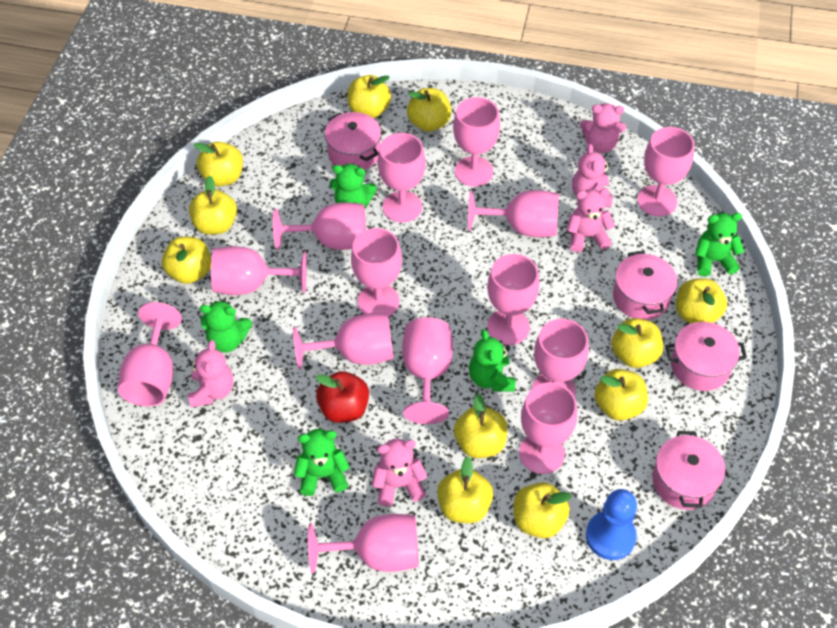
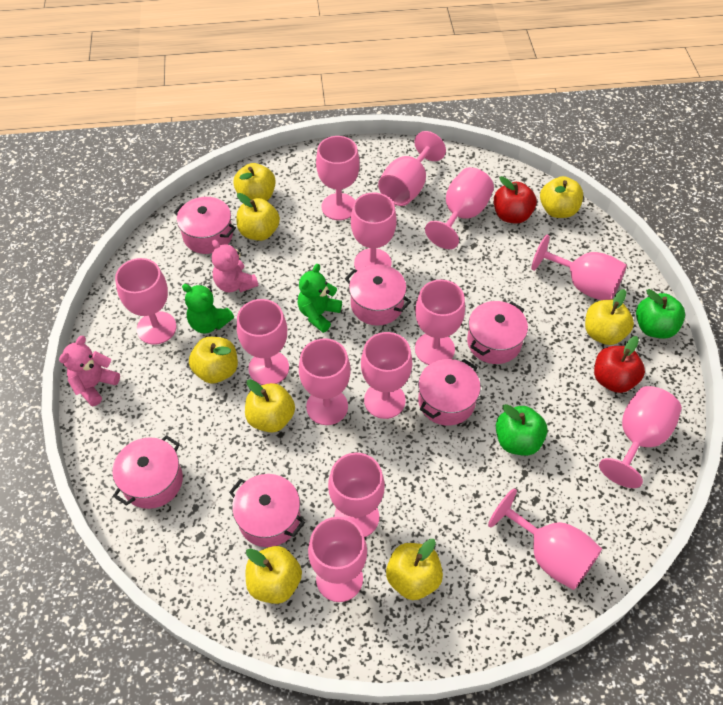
blue pawn: 1 -> 0
green apple: 0 -> 2
green teddy bear: 5 -> 2
pink pot: 4 -> 6
pink teddy bear: 5 -> 2
red apple: 1 -> 2
yellow apple: 11 -> 8

